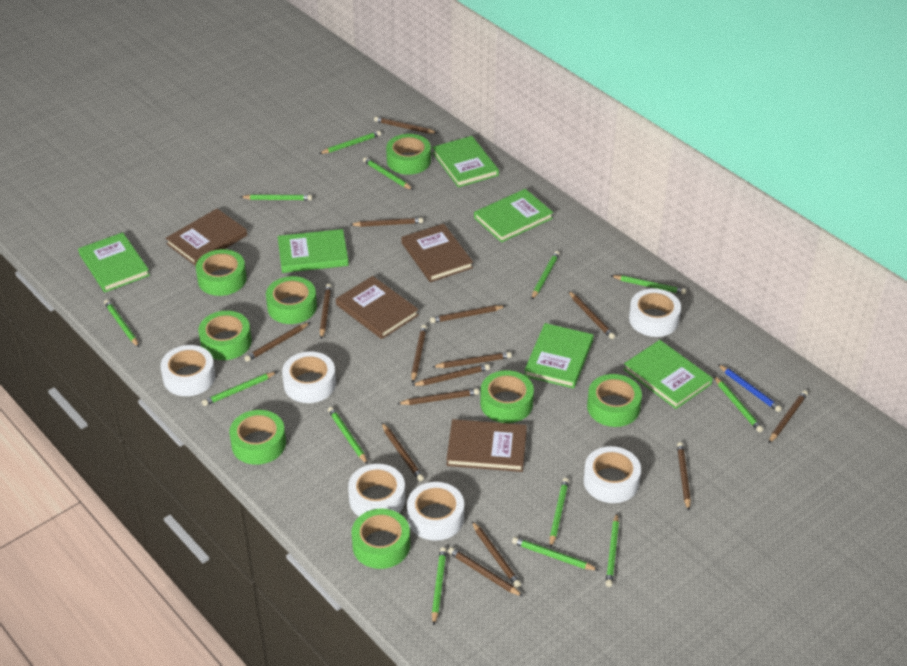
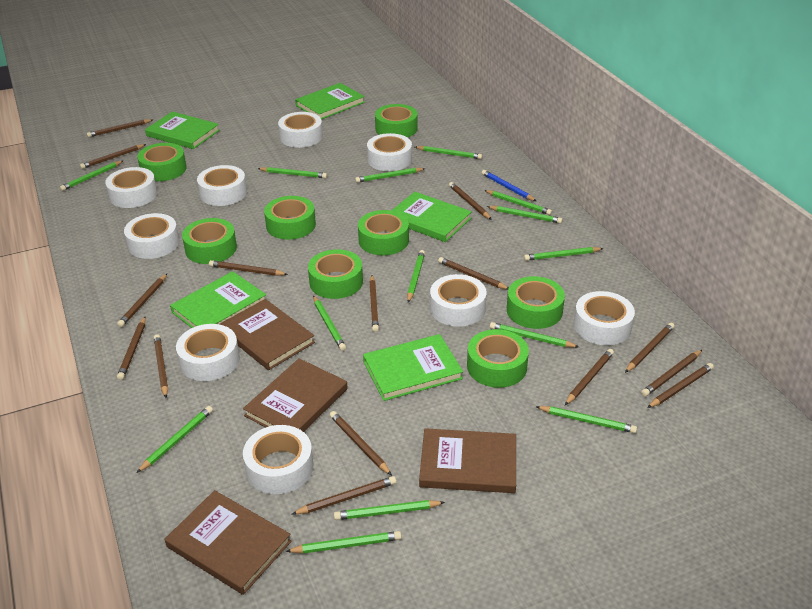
green book: 6 -> 5
green pencil: 13 -> 14
white tape: 6 -> 9

